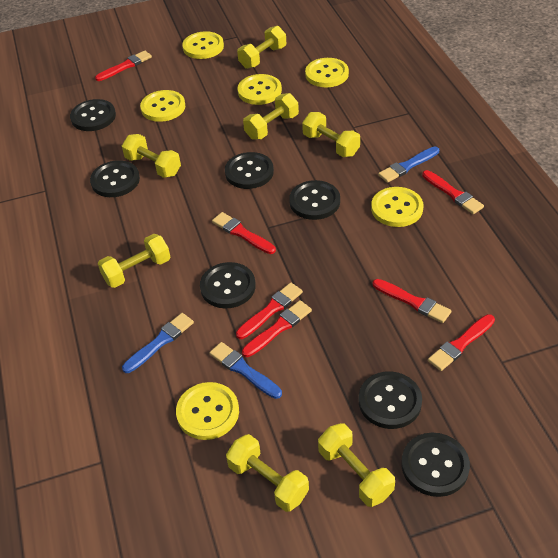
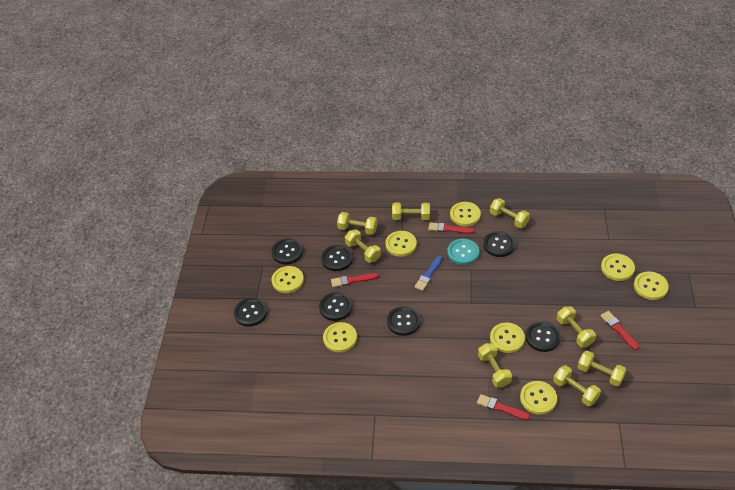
blue brush: 3 -> 1
red brush: 7 -> 4
turquoise button: 0 -> 1
yellow button: 6 -> 8
yellow dumbbell: 7 -> 8

